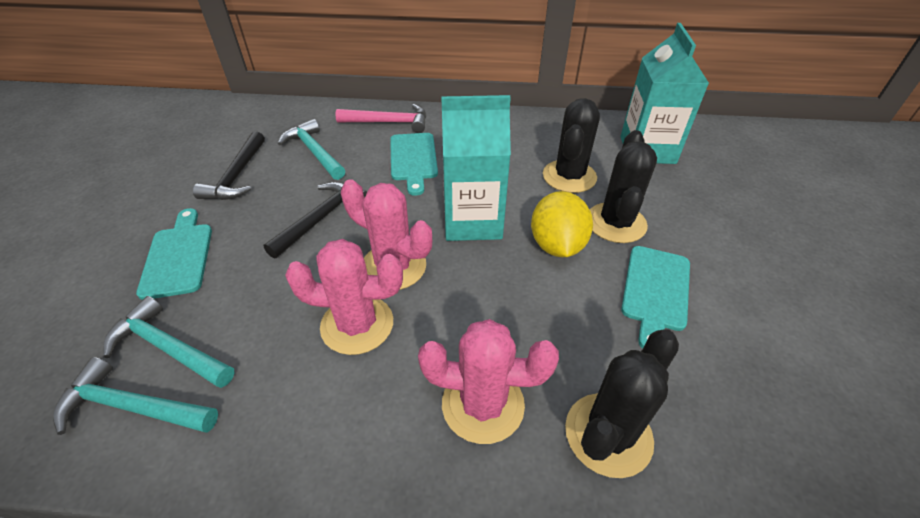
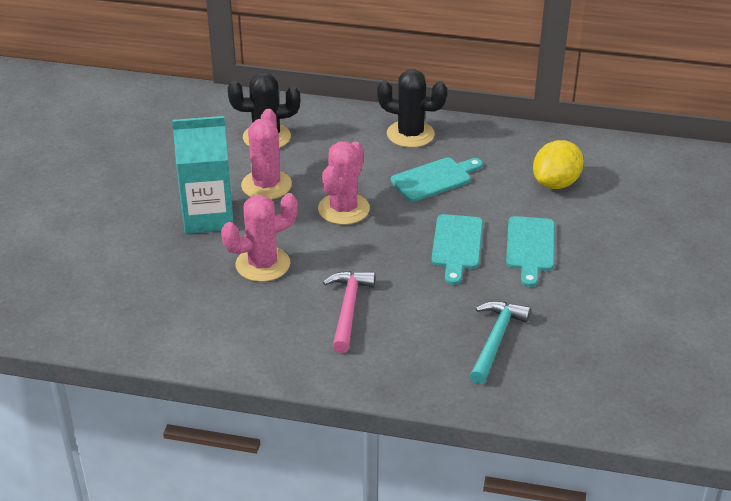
black cactus: 3 -> 2
black hammer: 2 -> 0
turquoise carton: 2 -> 1
turquoise hammer: 3 -> 1

